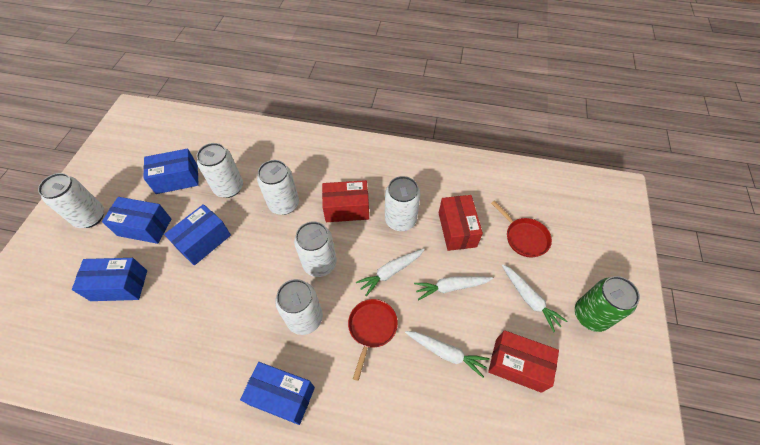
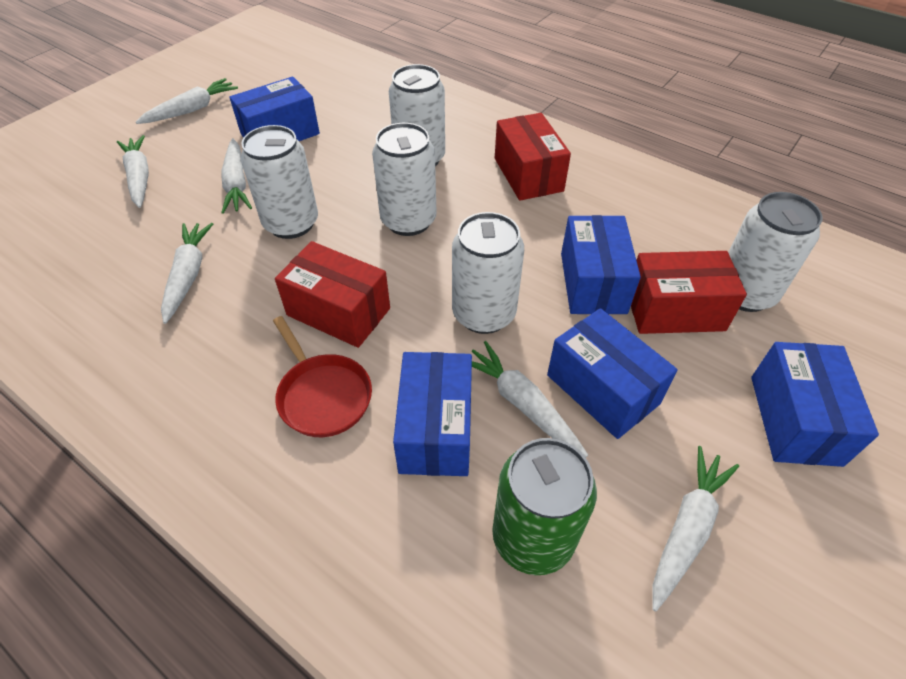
red pan: 2 -> 1
white can: 6 -> 5
white carrot: 4 -> 6

